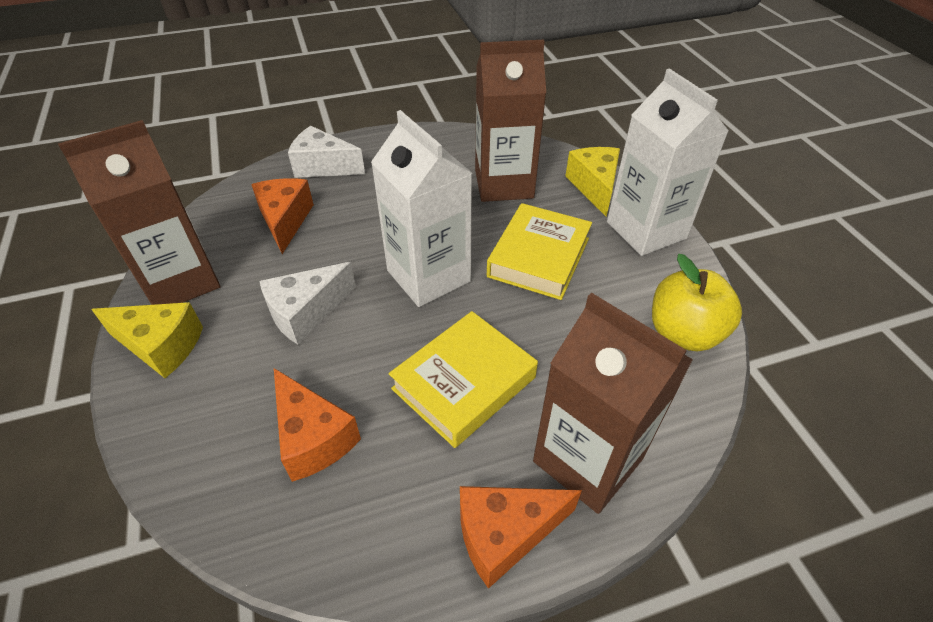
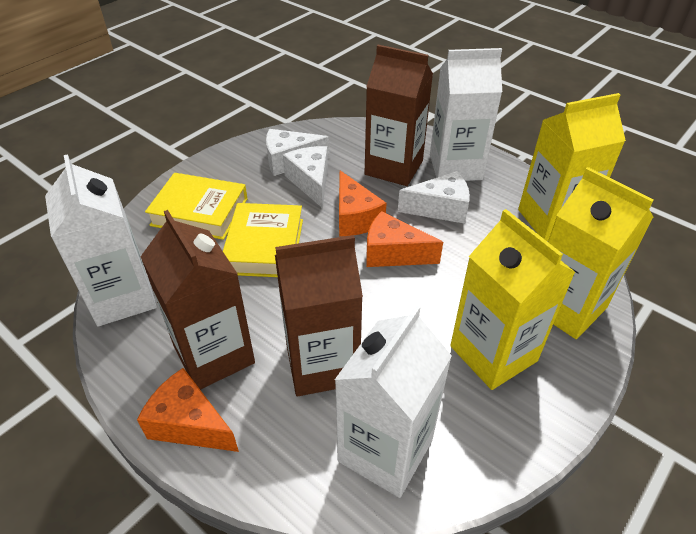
white carton: 2 -> 3
white cheese: 2 -> 3
yellow apple: 1 -> 0
yellow carton: 0 -> 3
yellow cheese: 2 -> 0

